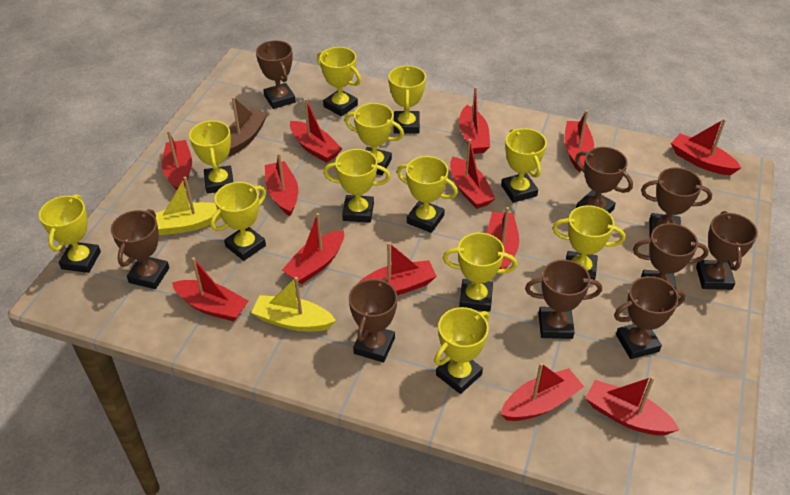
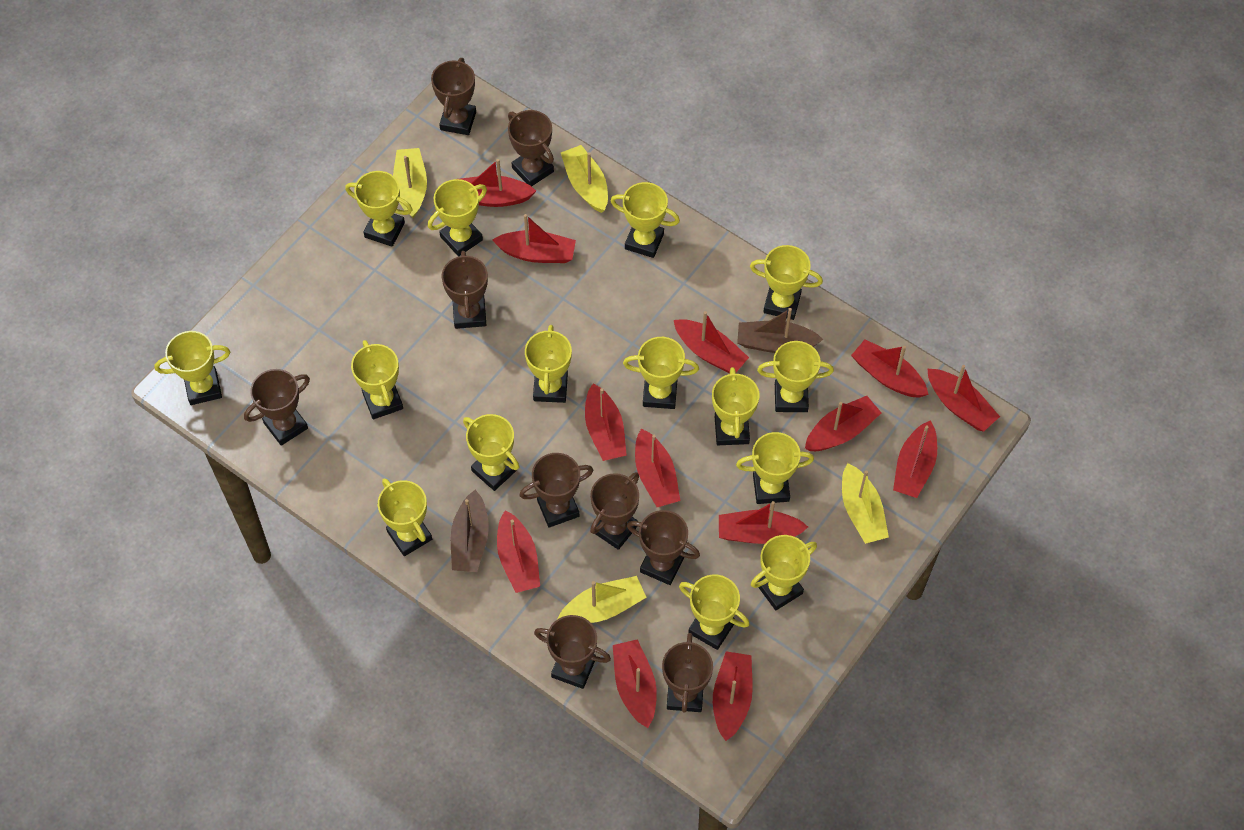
brown boat: 1 -> 2
yellow boat: 2 -> 4
yellow trophy: 12 -> 15

